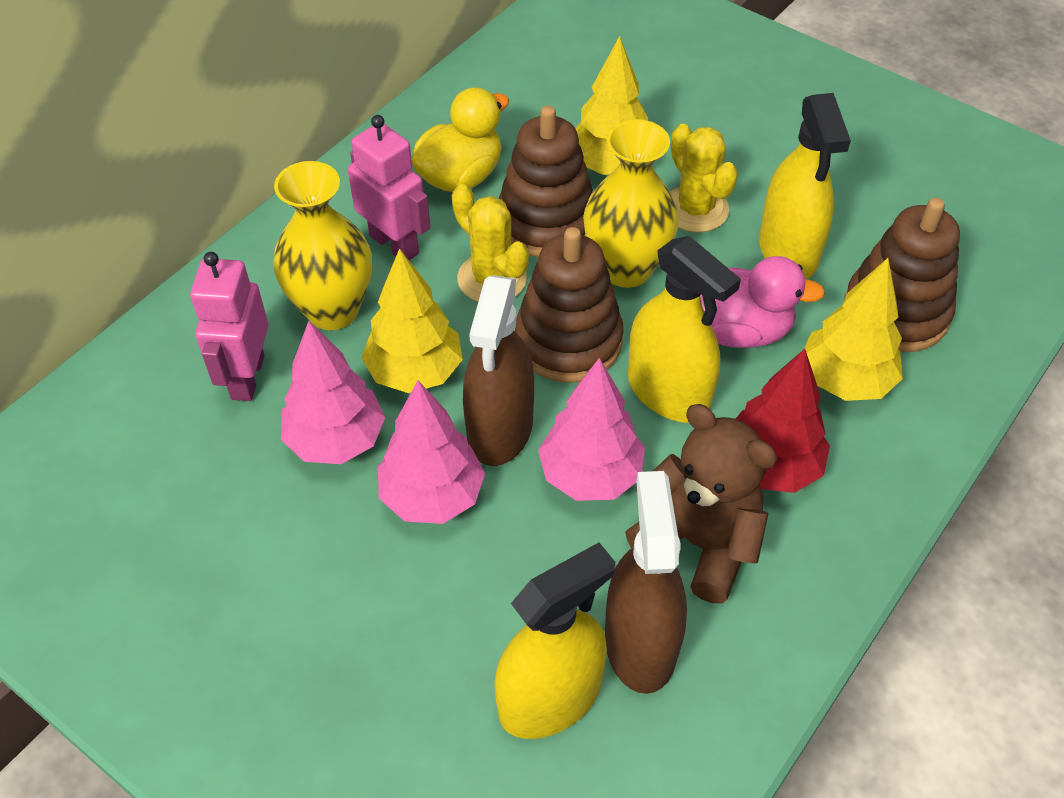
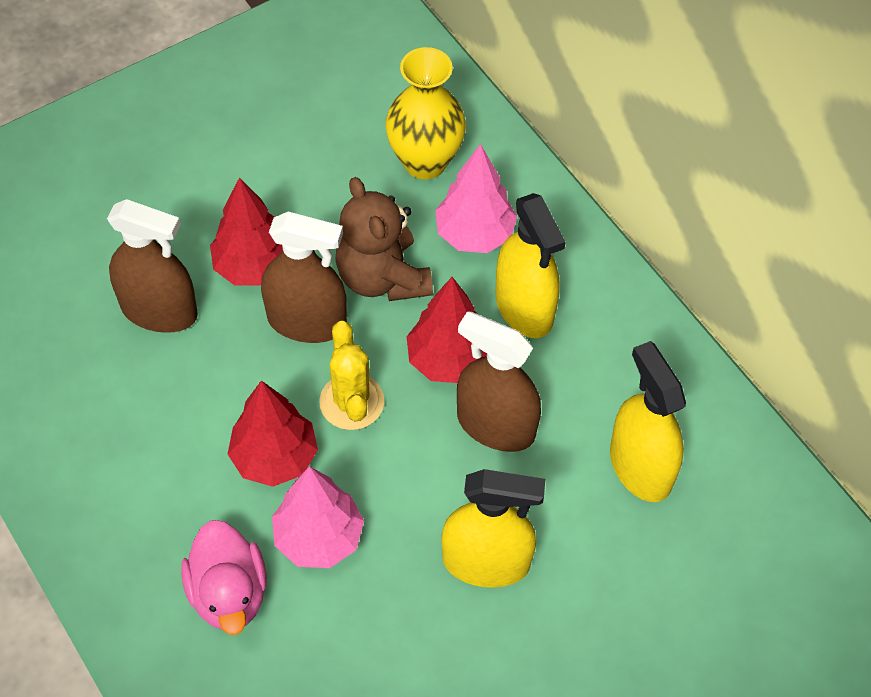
brown spray bottle: 2 -> 3
brown stacking toy: 3 -> 0
pink robot: 2 -> 0
pink tree: 3 -> 2
red tree: 1 -> 3
yellow cactus: 2 -> 1
yellow duck: 1 -> 0
yellow tree: 3 -> 0
yellow vase: 2 -> 1

